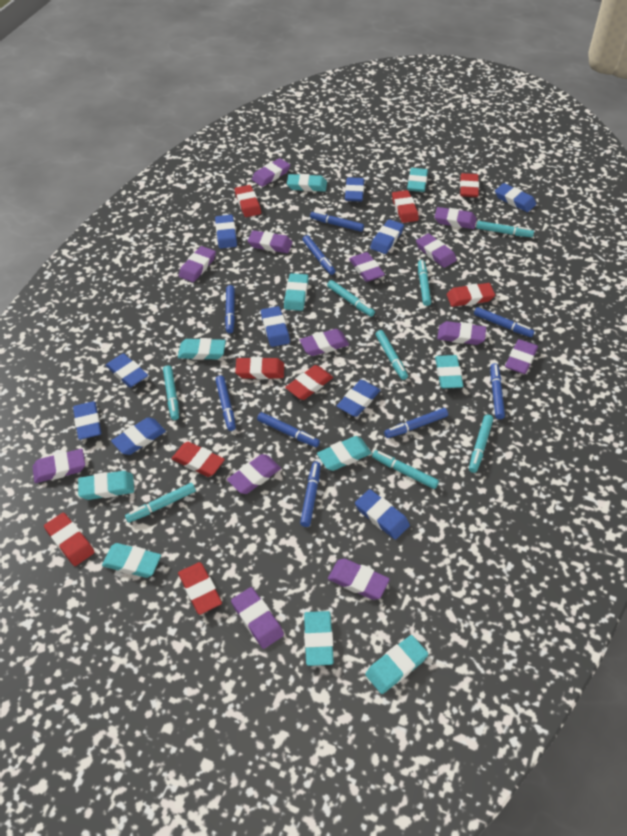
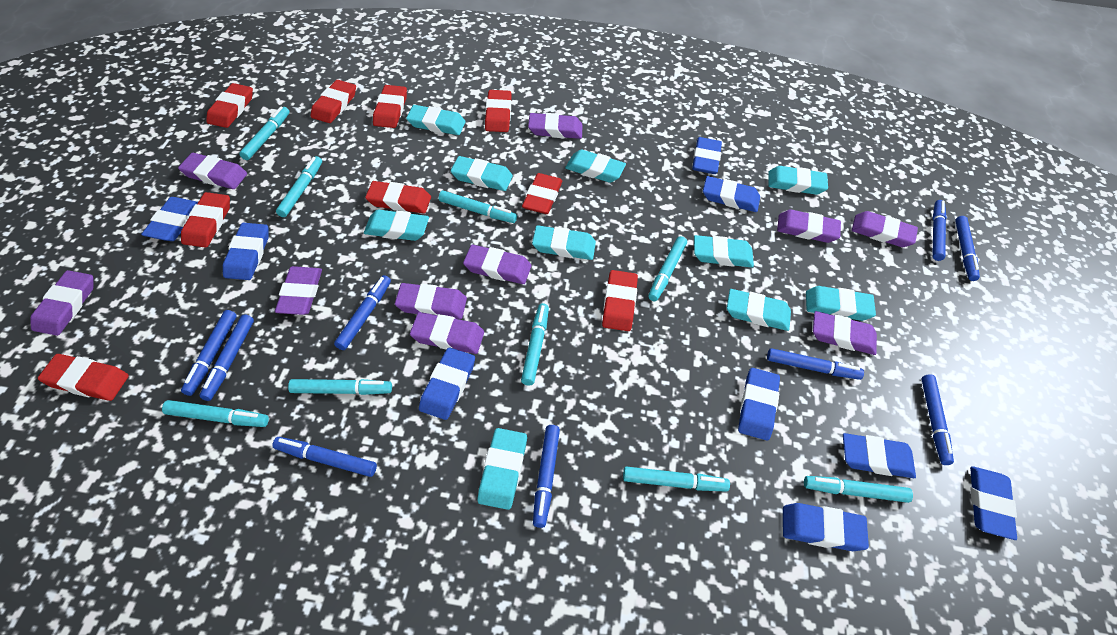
blue eraser: 10 -> 9
purple eraser: 13 -> 10
turquoise marker: 8 -> 9

